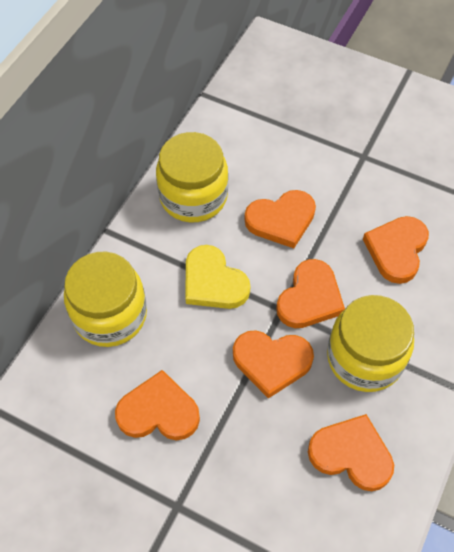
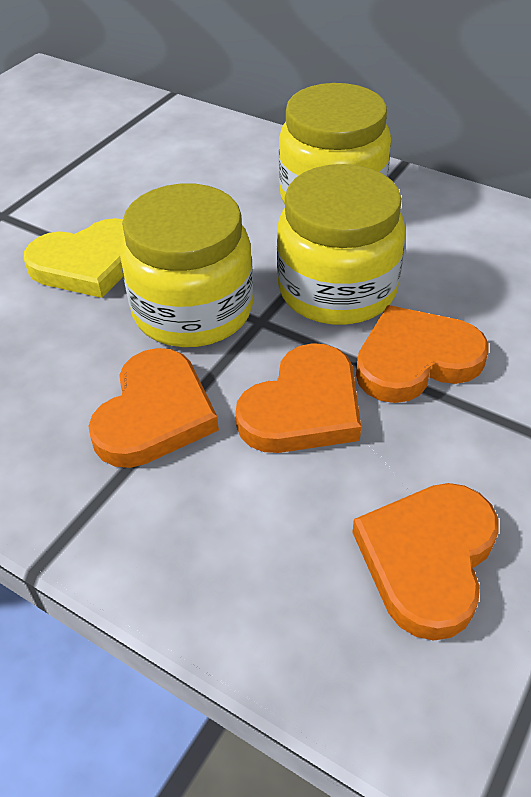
orange heart: 6 -> 4

